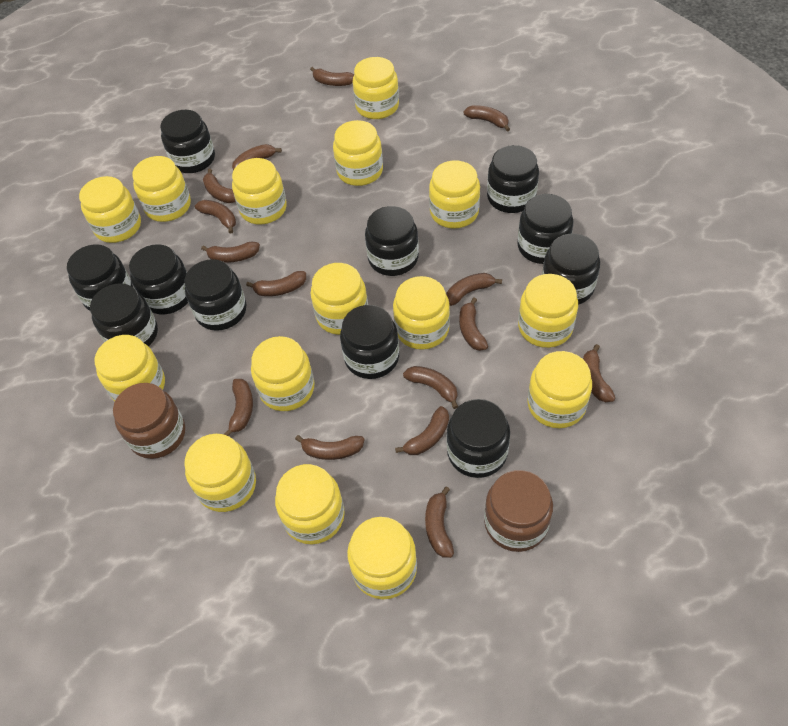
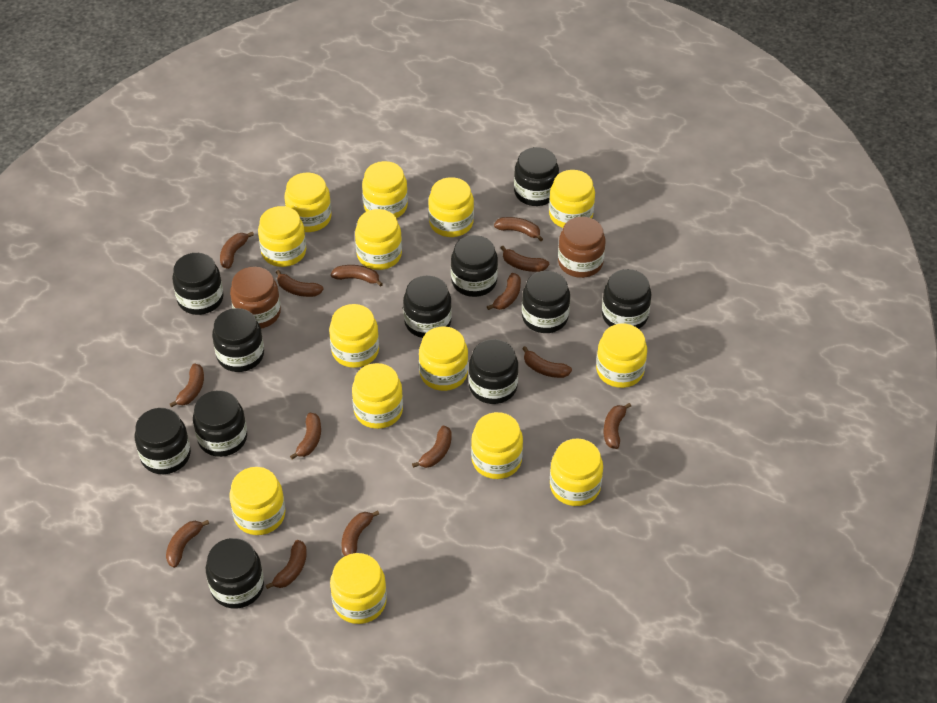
brown banana: 15 -> 14
yellow jar: 15 -> 14

